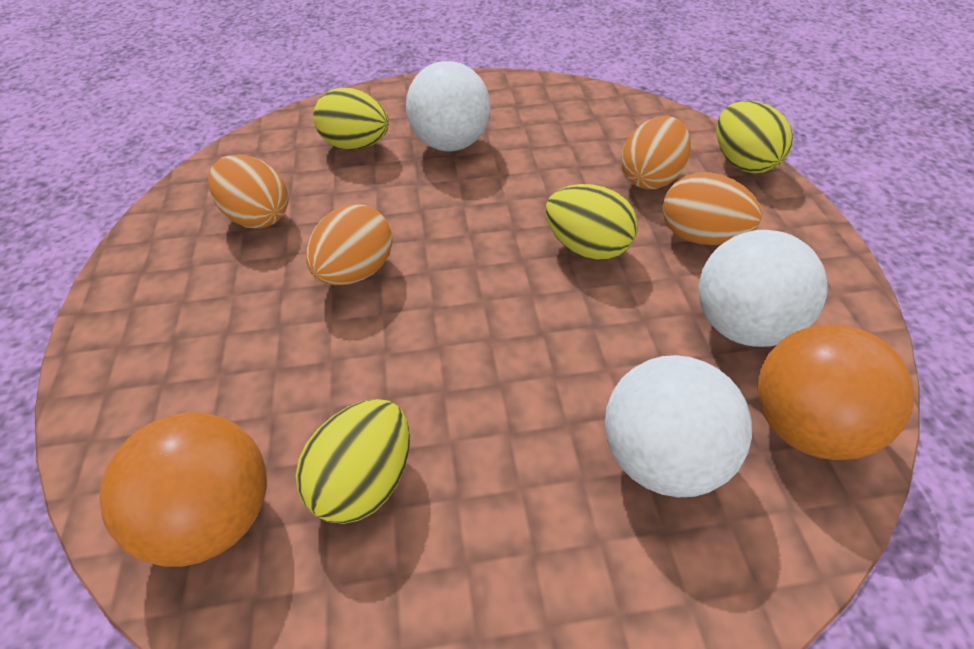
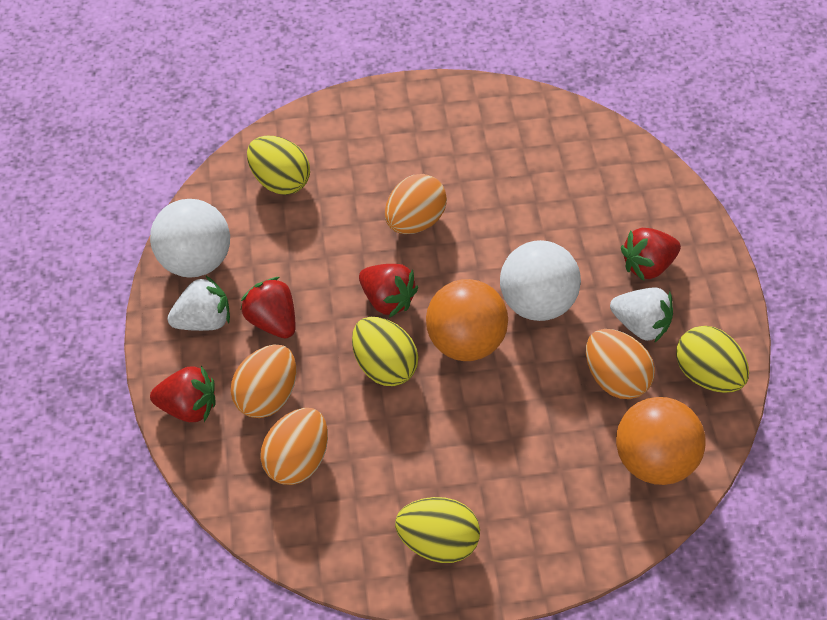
red strawberry: 0 -> 4
white ball: 3 -> 2
white strawberry: 0 -> 2

